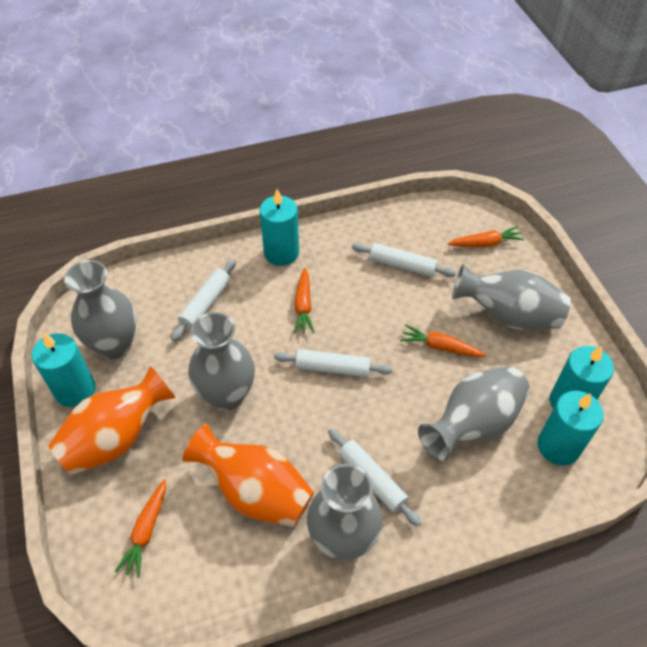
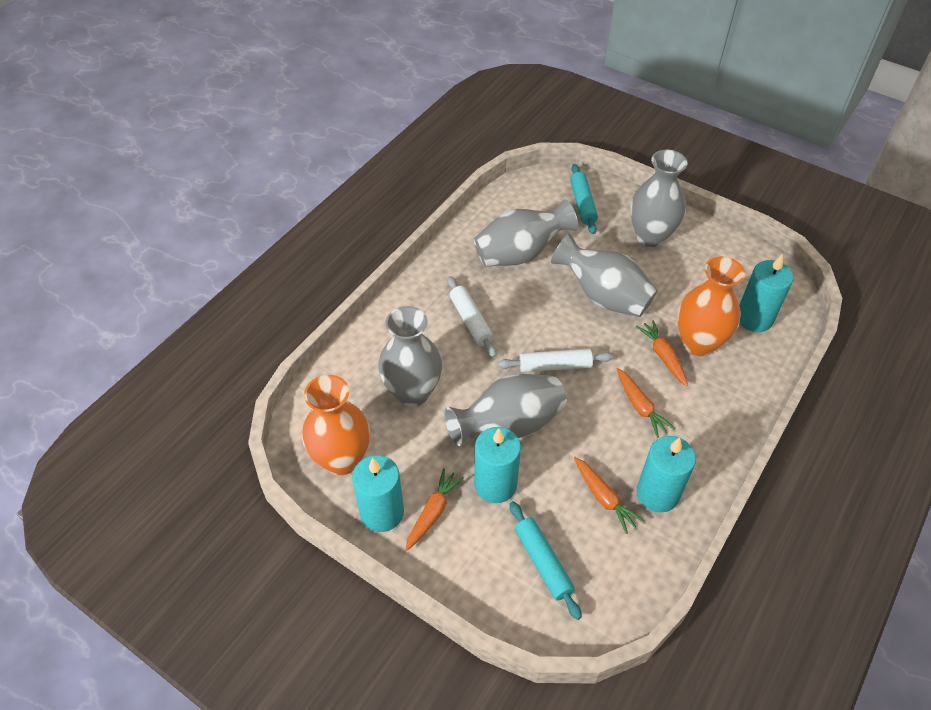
turquoise rolling pin: 0 -> 2
white rolling pin: 4 -> 2

